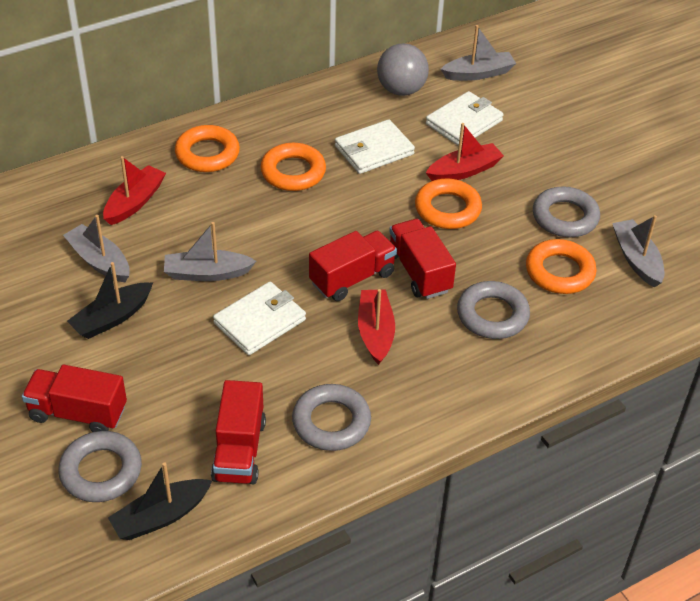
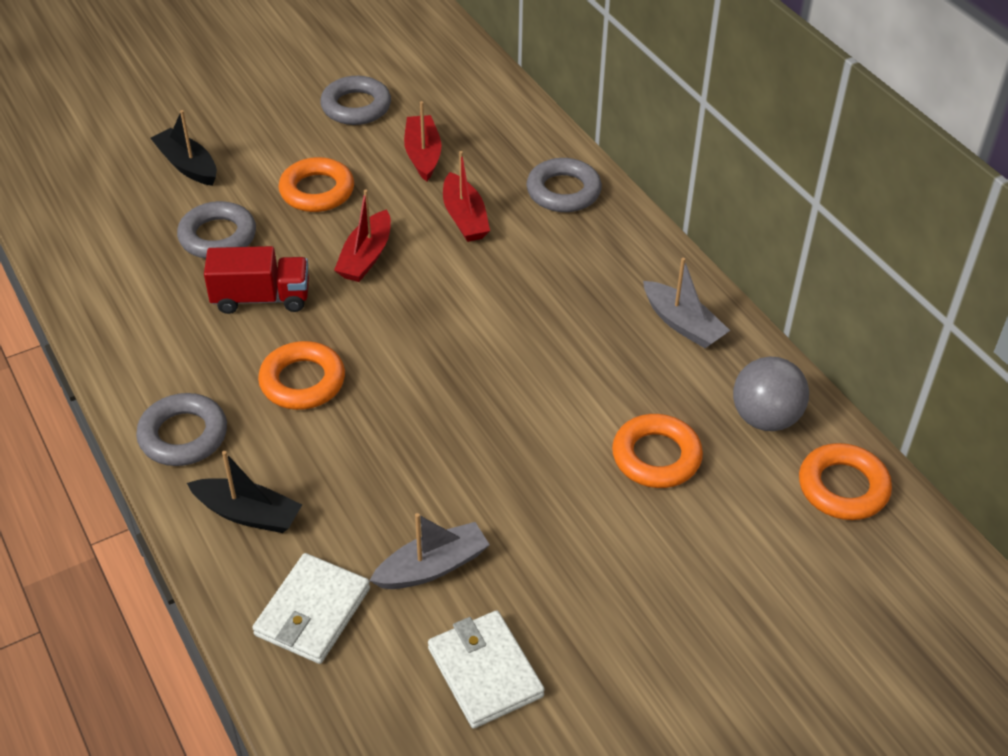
grey boat: 4 -> 2
red truck: 4 -> 1
white wallet: 3 -> 2

